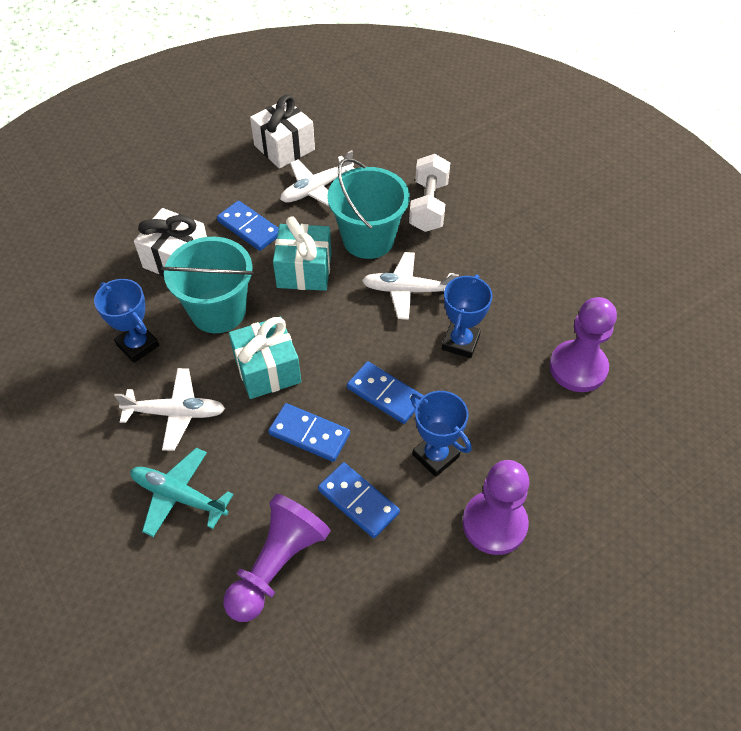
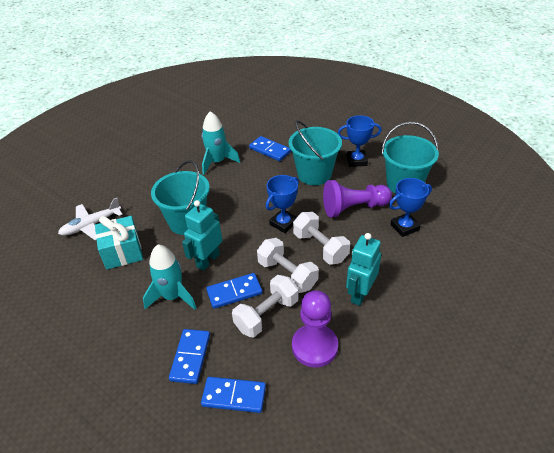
purple pawn: 3 -> 2
turquoise bucket: 2 -> 3
turquoise gift: 2 -> 1
turquoise plane: 1 -> 0
turquoise robot: 0 -> 2
turquoise rocket: 0 -> 2
white dumbbell: 1 -> 3
white gift: 2 -> 0
white plane: 3 -> 1

